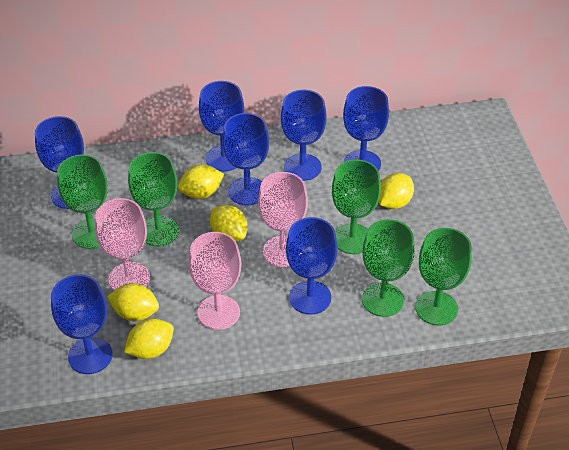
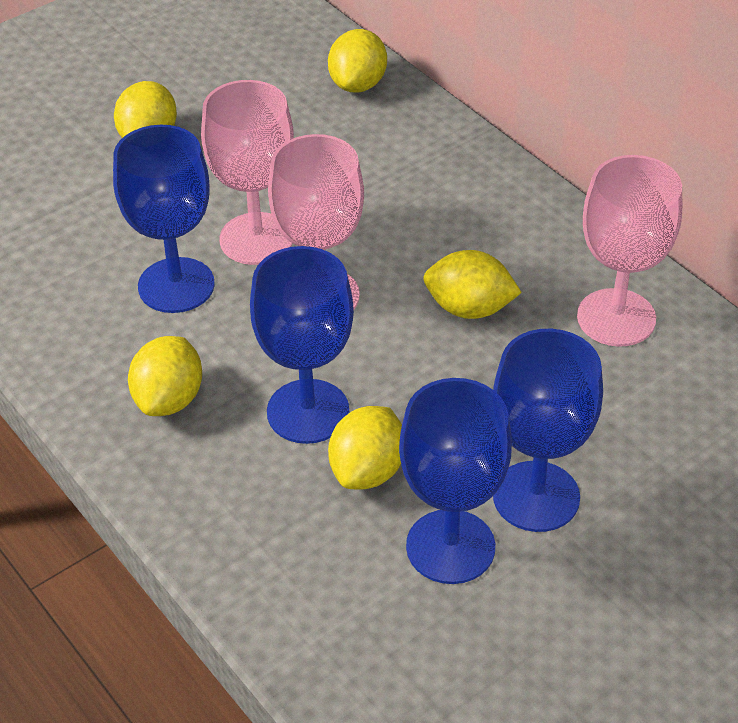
blue goblet: 7 -> 4
green goblet: 5 -> 0

